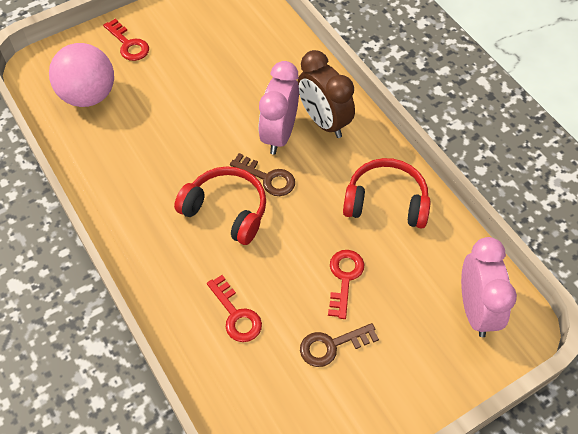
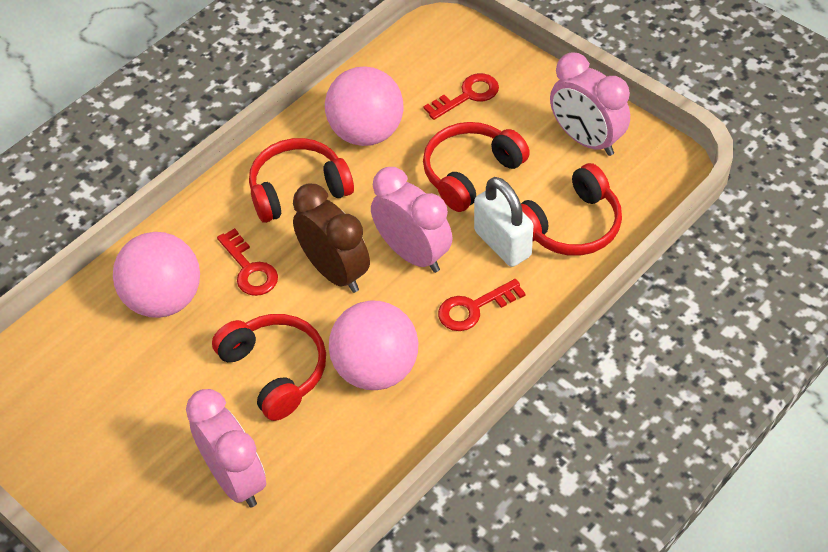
brown key: 2 -> 0
pink ball: 1 -> 3
pink clock: 2 -> 3
red headphones: 2 -> 4
white padlock: 0 -> 1

